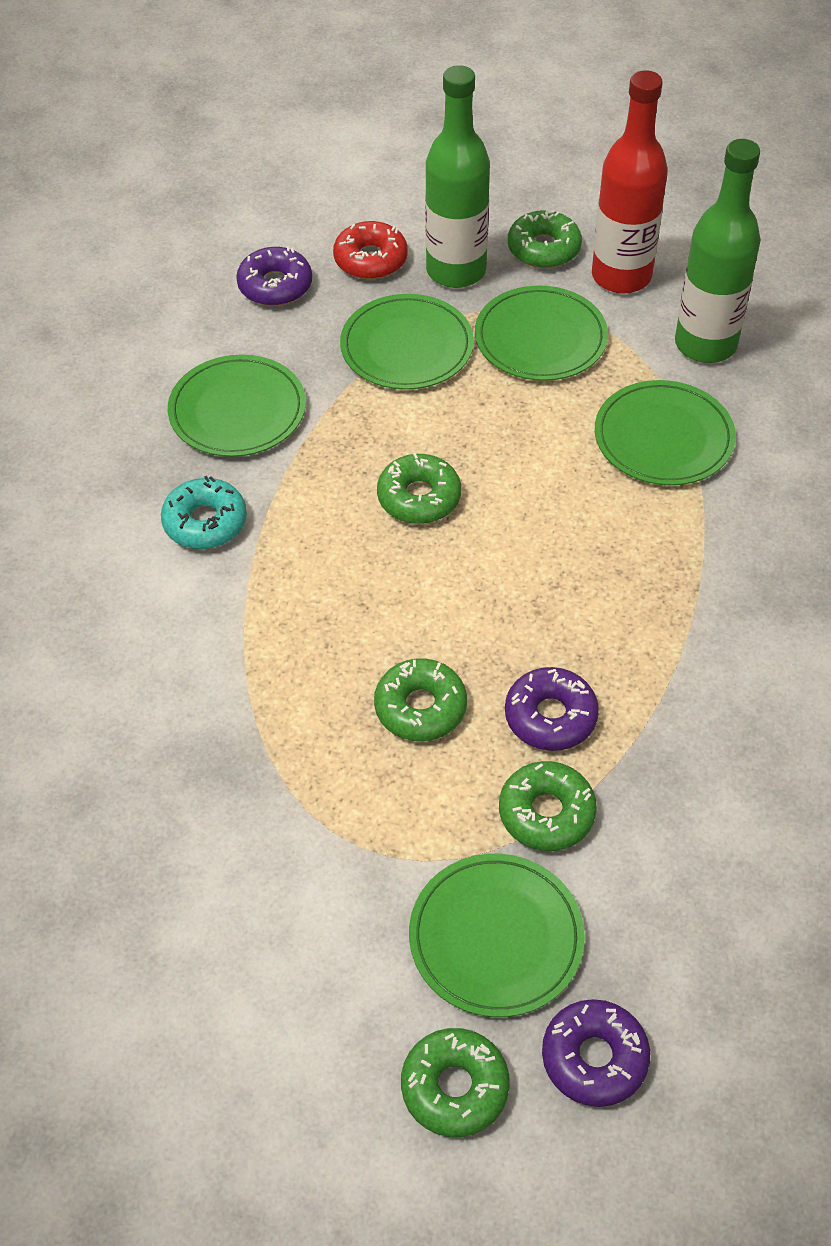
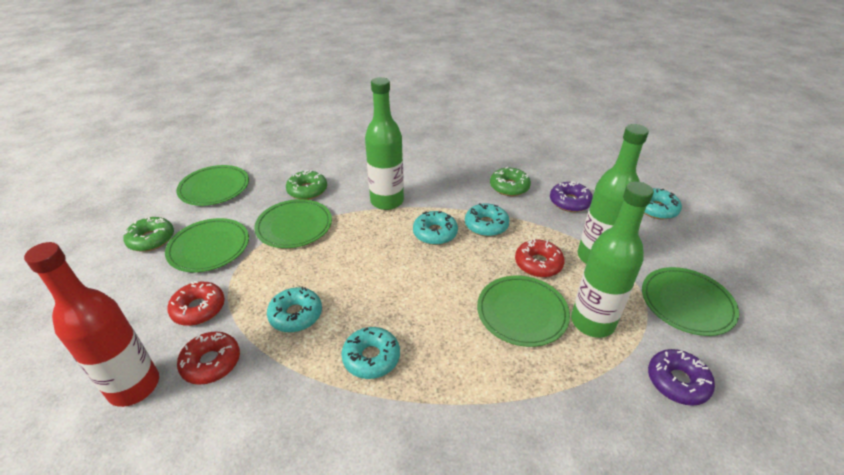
green bottle: 2 -> 3
green donut: 5 -> 3
purple donut: 3 -> 2
red donut: 1 -> 3
turquoise donut: 1 -> 5

